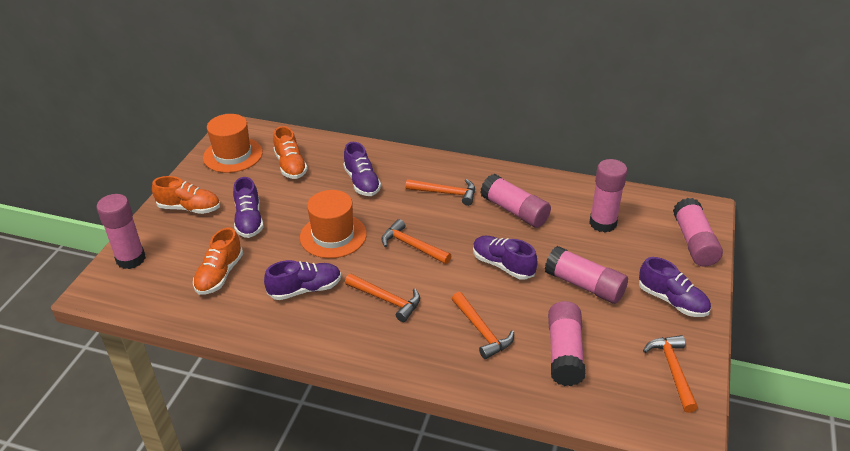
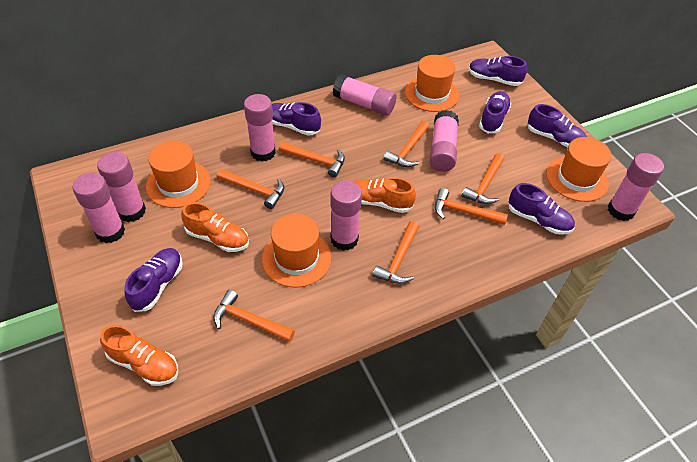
orange hammer: 5 -> 7
orange hat: 2 -> 4
pink glue stick: 6 -> 7
purple shoe: 5 -> 6

